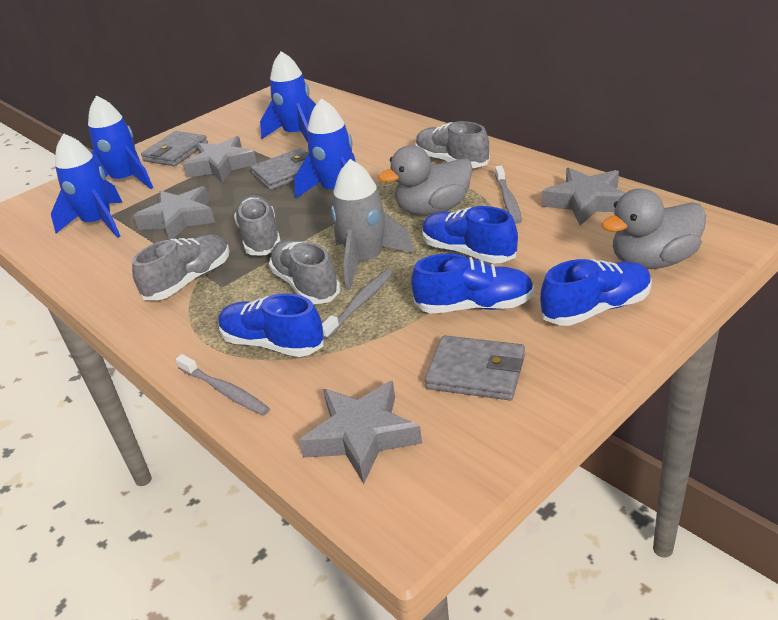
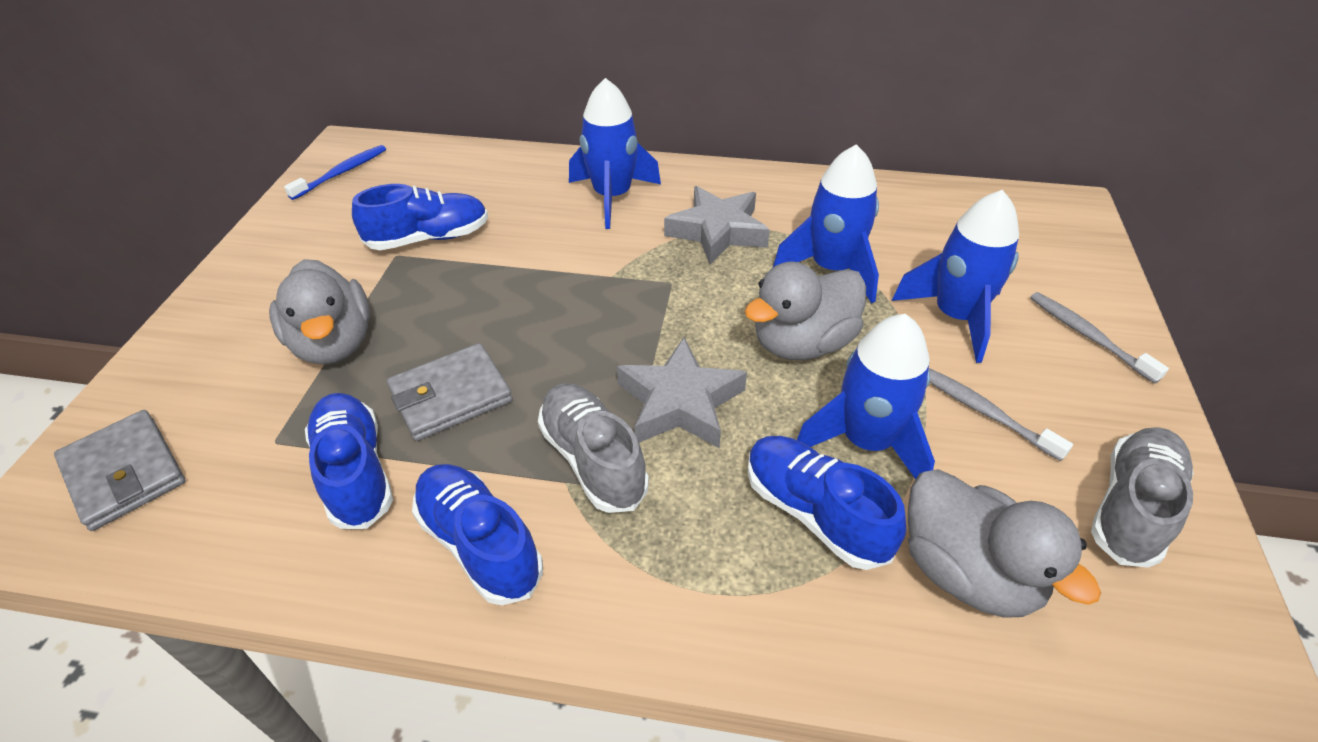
blue toothbrush: 0 -> 1
grey duck: 2 -> 3
grey rocket: 1 -> 0
grey shoe: 4 -> 2
grey star: 4 -> 2
grey toothbrush: 3 -> 2
grey wallet: 3 -> 2

